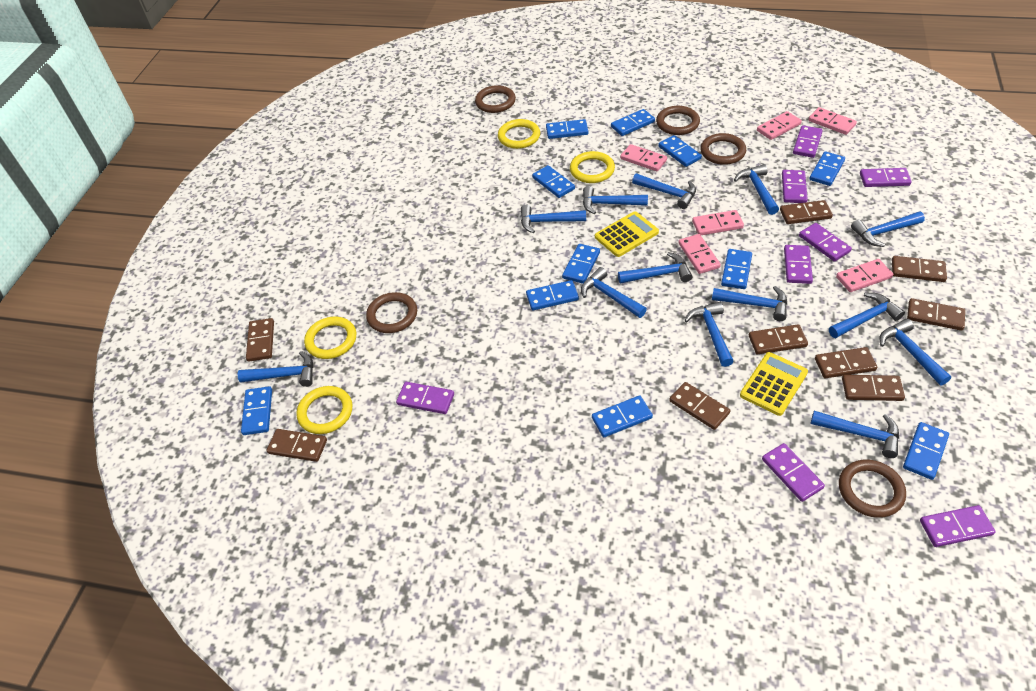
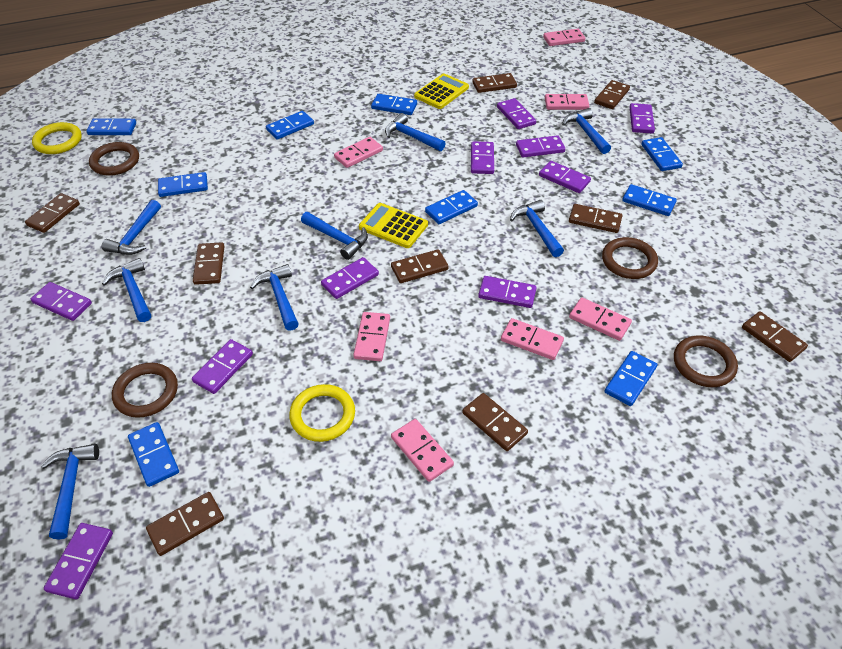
blue domino: 11 -> 9
blue hammer: 13 -> 8
brown ring: 5 -> 4
pink domino: 6 -> 7
purple domino: 8 -> 10
yellow ring: 4 -> 2

